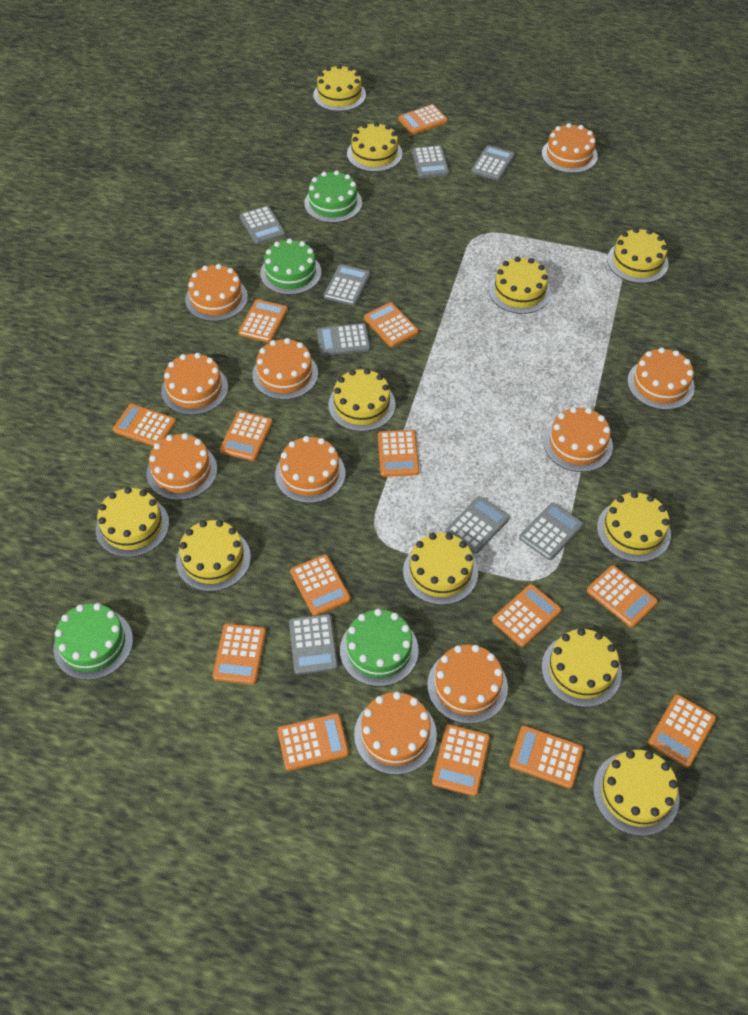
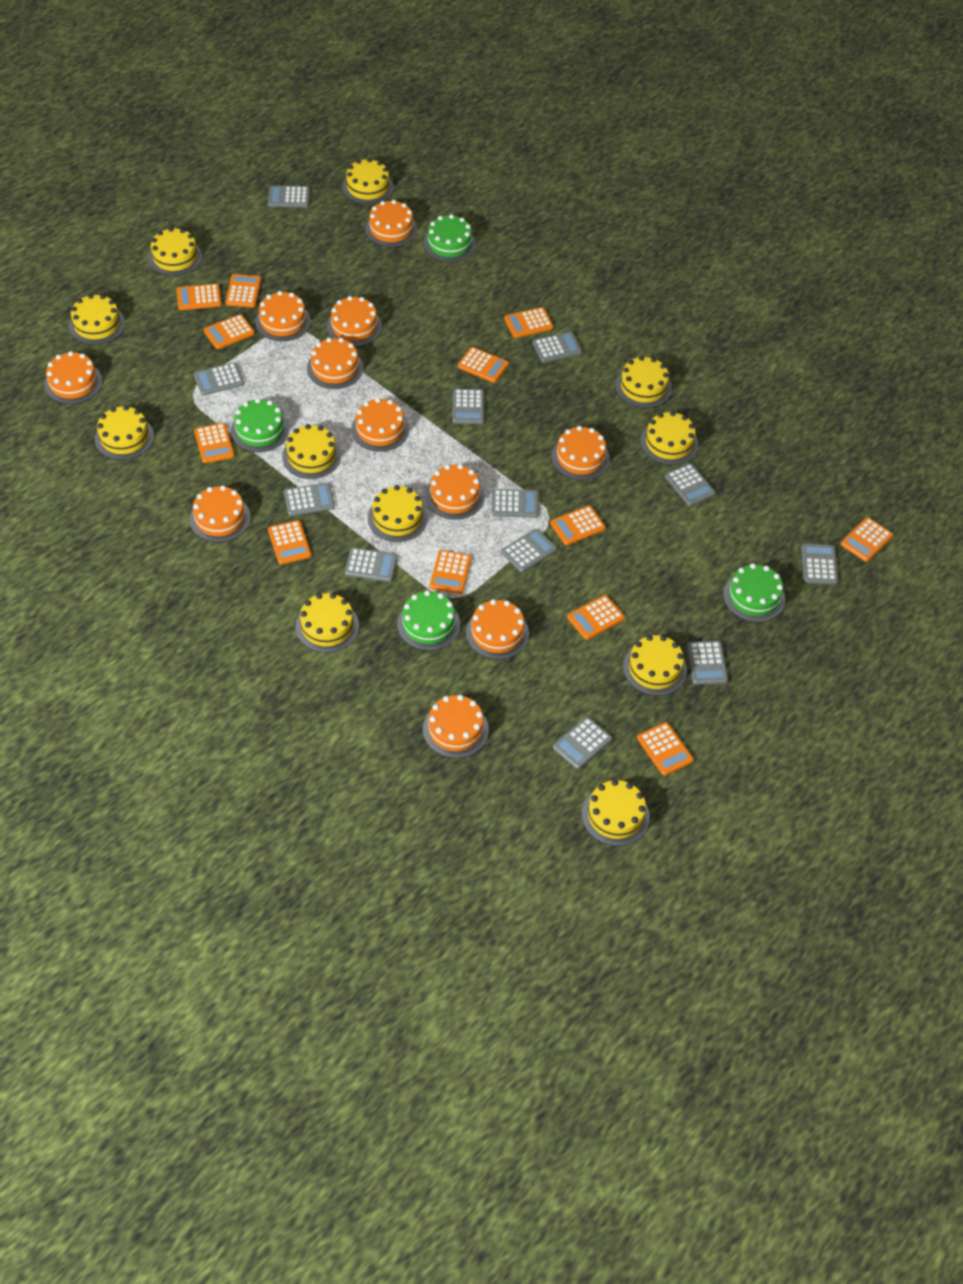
grey calculator: 8 -> 12
orange cake: 10 -> 11
orange calculator: 14 -> 12

